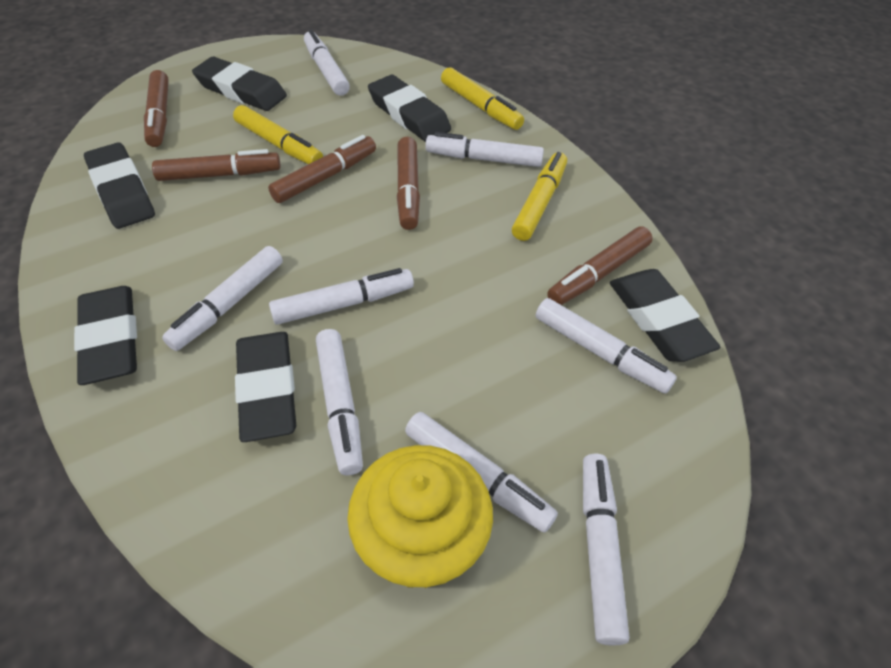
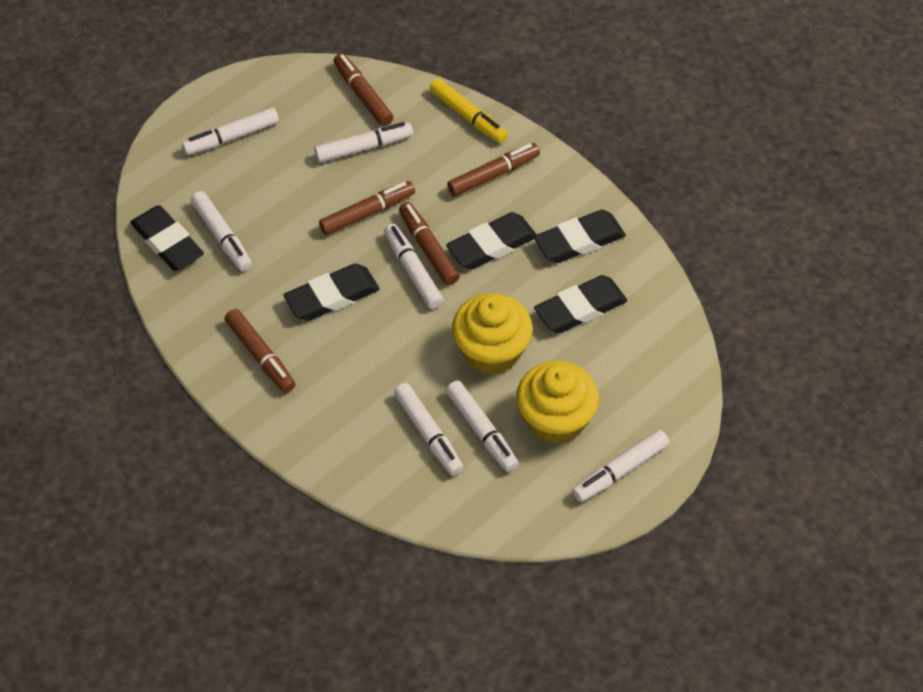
black eraser: 6 -> 5
white marker: 8 -> 7
yellow cupcake: 1 -> 2
yellow marker: 3 -> 1

